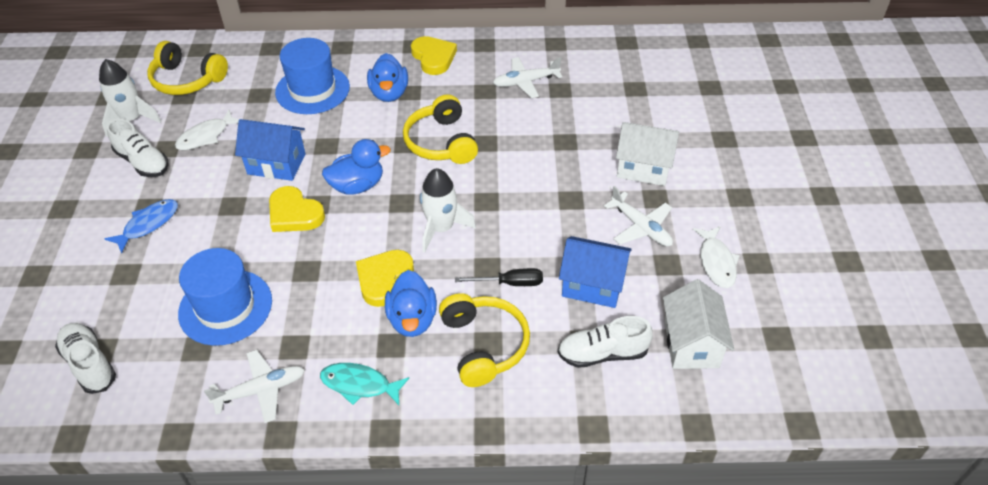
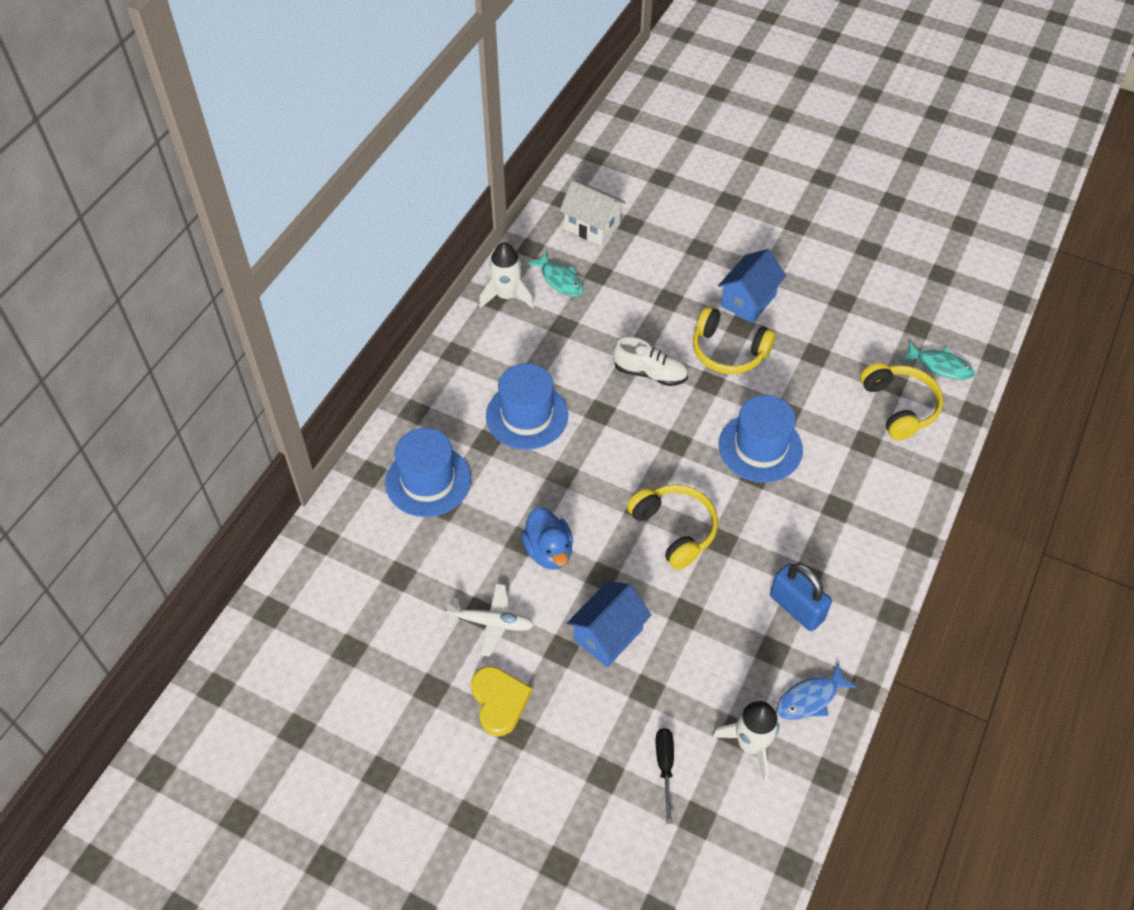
blue duck: 3 -> 1
blue hat: 2 -> 3
blue padlock: 0 -> 1
turquoise fish: 1 -> 2
white fish: 2 -> 0
white house: 2 -> 1
white plane: 3 -> 1
white shoe: 3 -> 1
yellow heart: 3 -> 1

